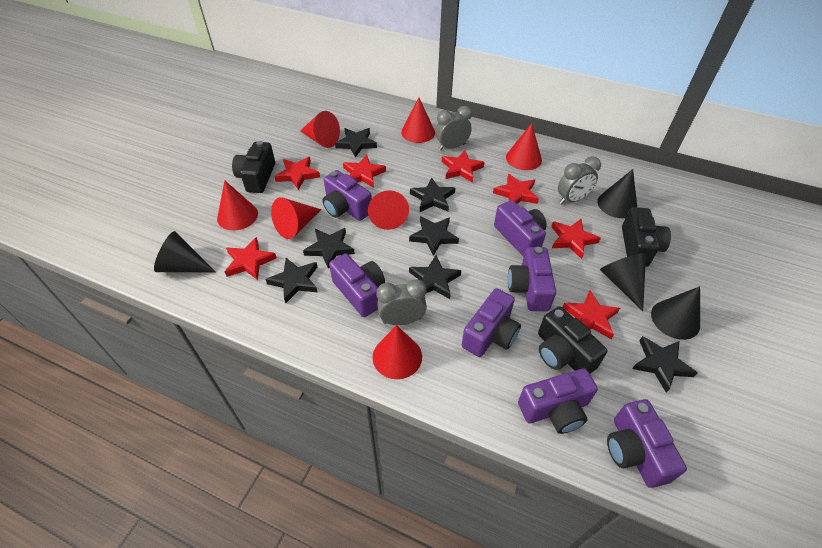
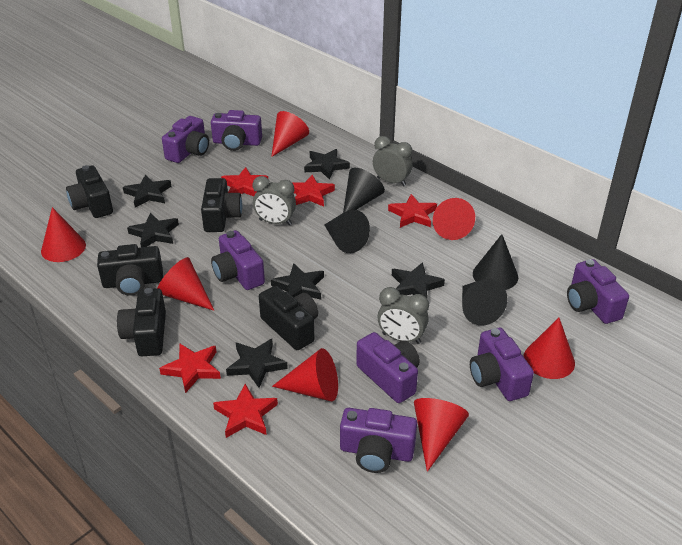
black camera: 3 -> 5
black star: 7 -> 6
red star: 7 -> 5

